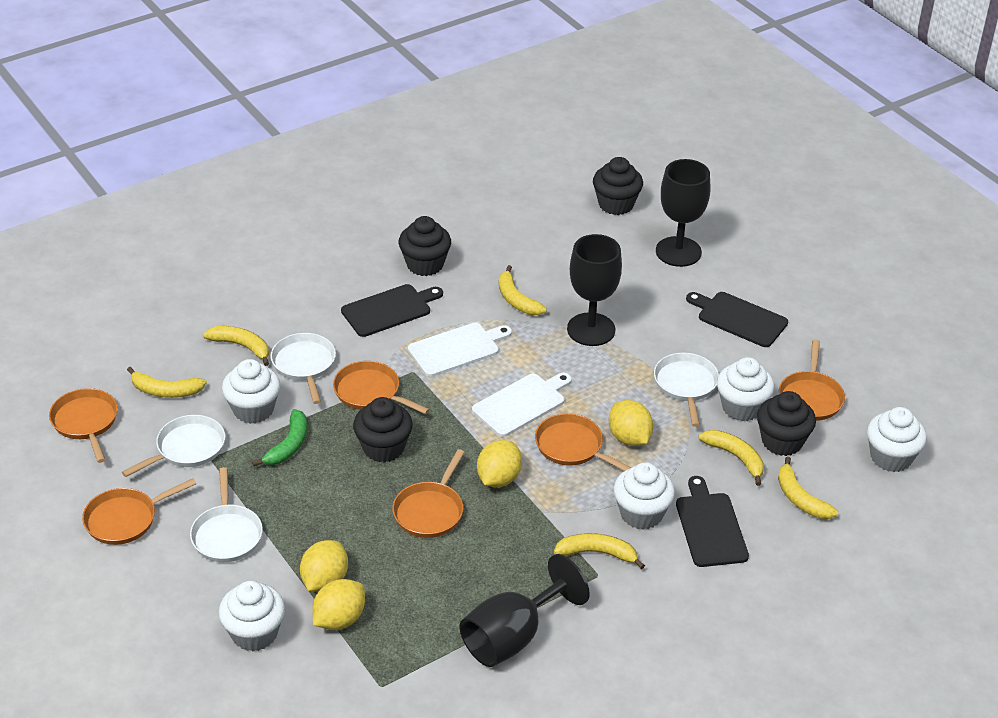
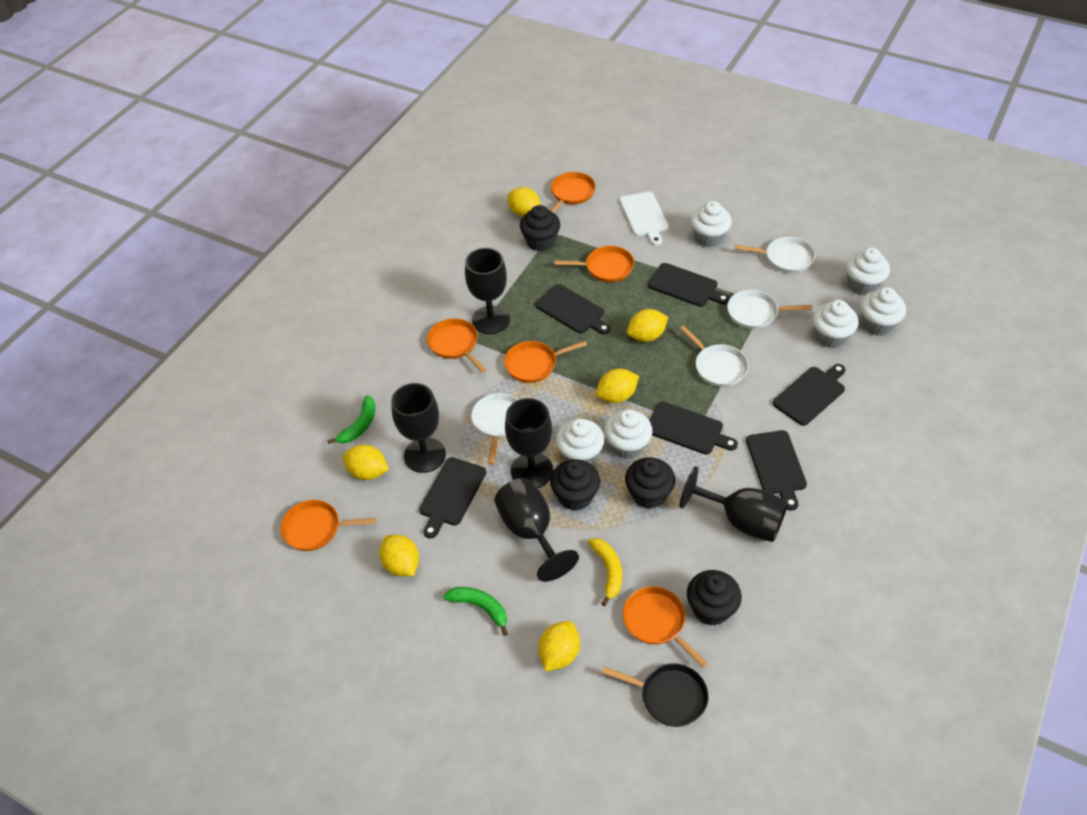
black cutting board: 3 -> 6
black goblet: 3 -> 5
black pan: 0 -> 1
green banana: 1 -> 2
white cupcake: 5 -> 6
white cutting board: 2 -> 1
yellow banana: 6 -> 1
yellow lemon: 4 -> 6

